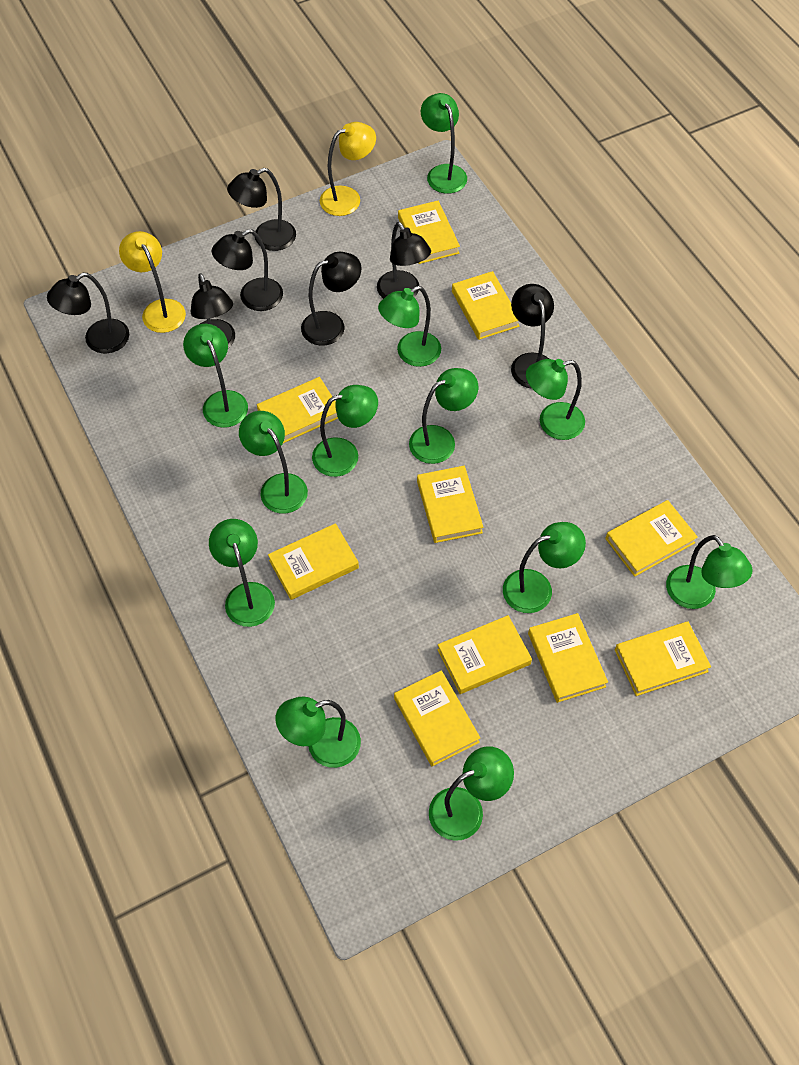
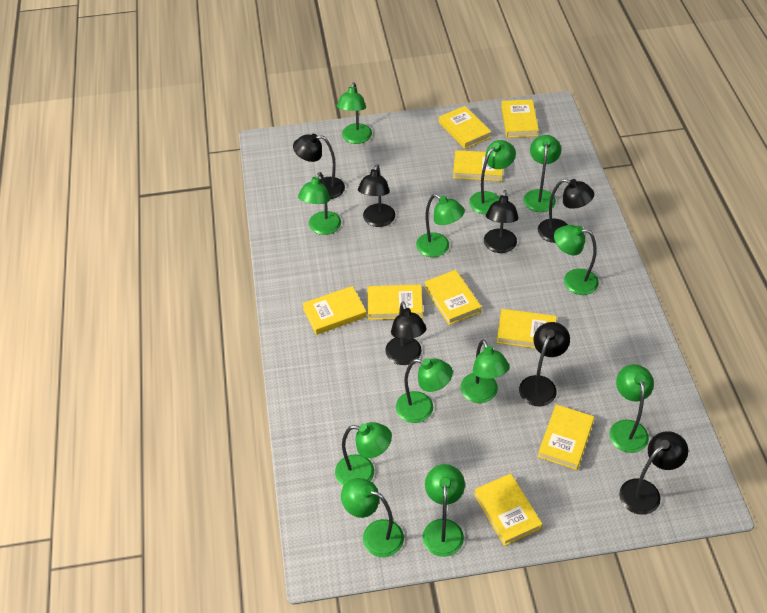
yellow book: 10 -> 9
yellow lamp: 2 -> 0

